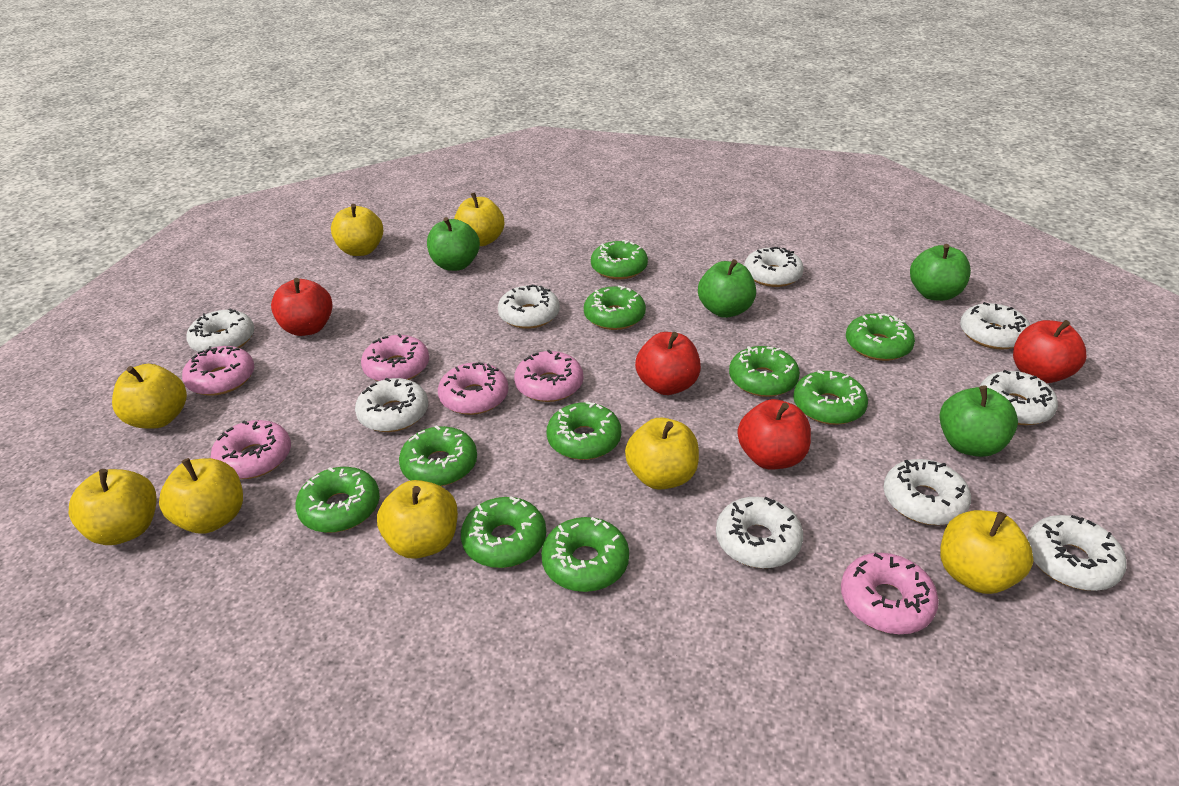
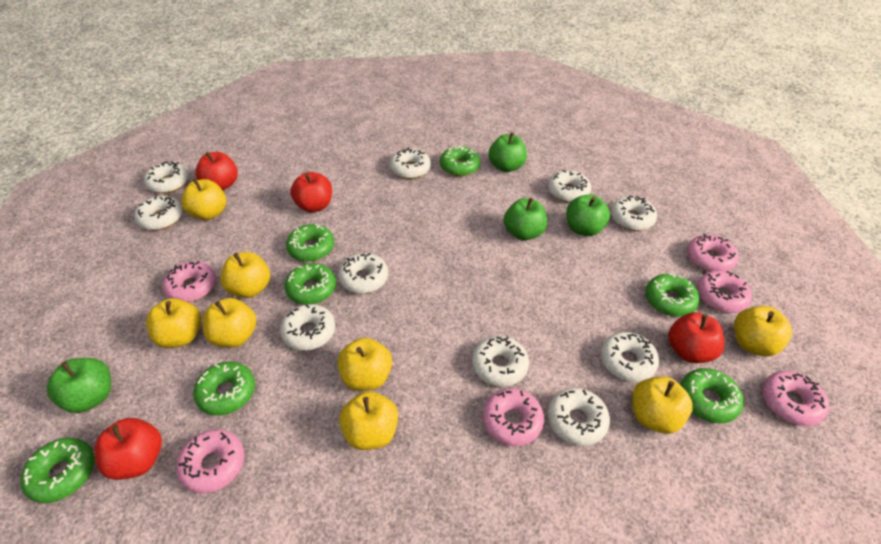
green donut: 10 -> 7
white donut: 9 -> 10

